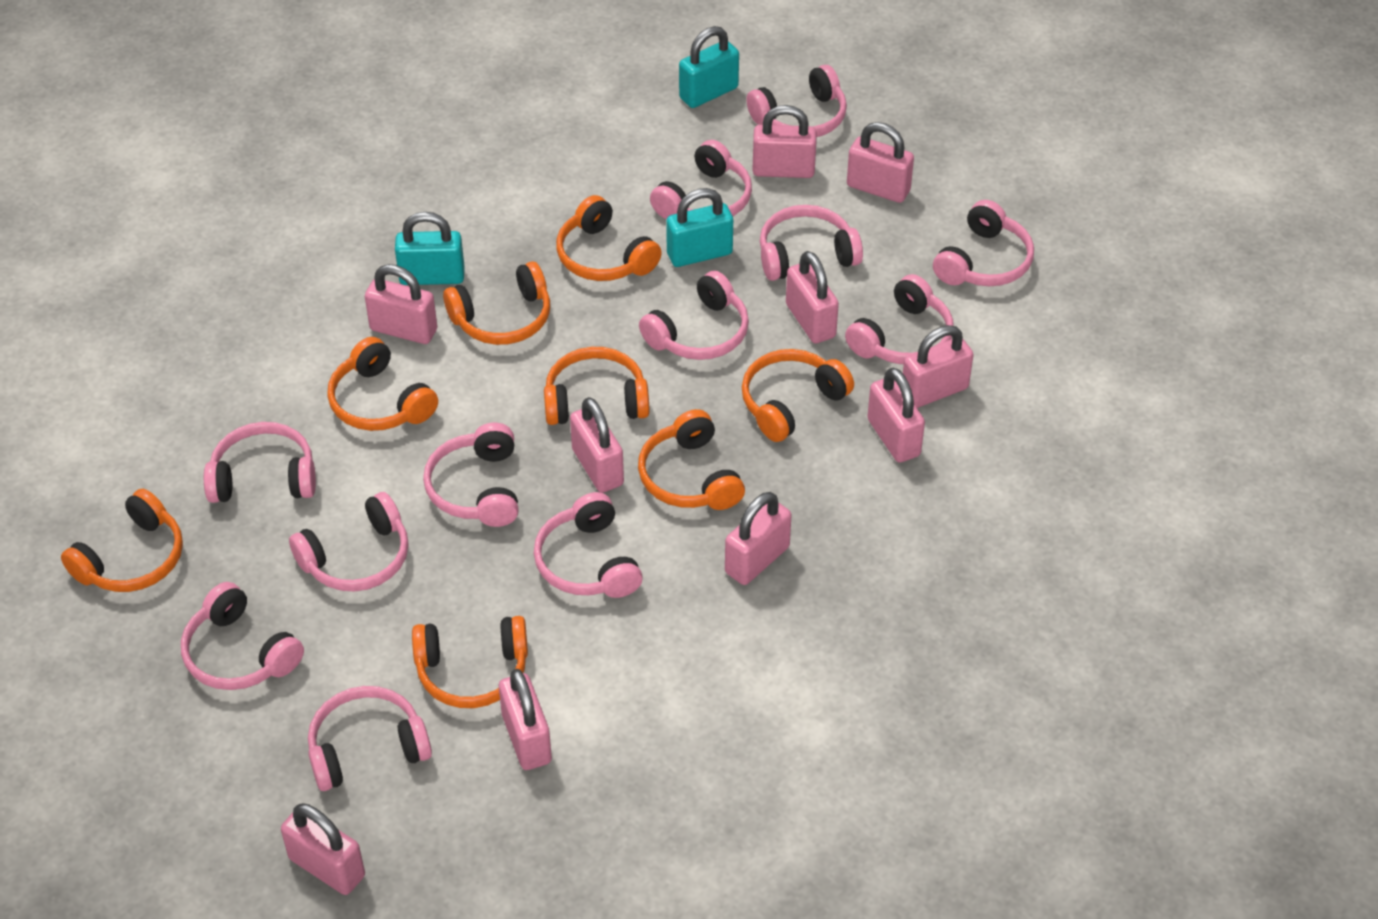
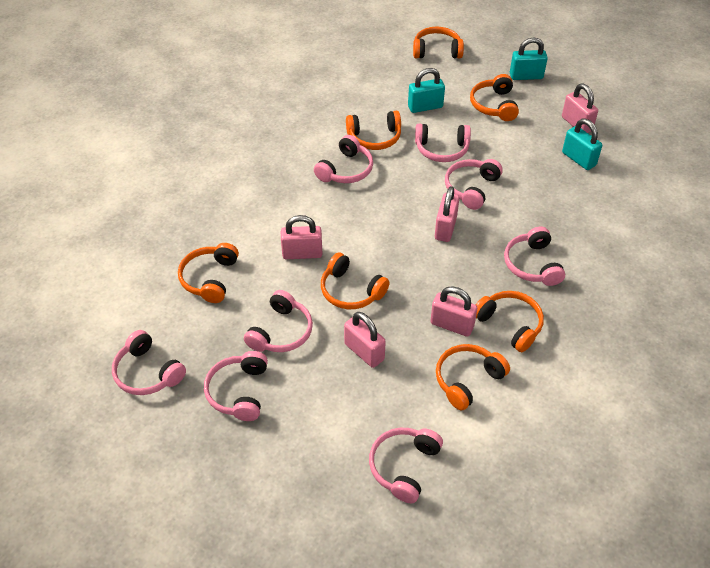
orange headphones: 8 -> 7
pink headphones: 12 -> 8
pink padlock: 10 -> 5

